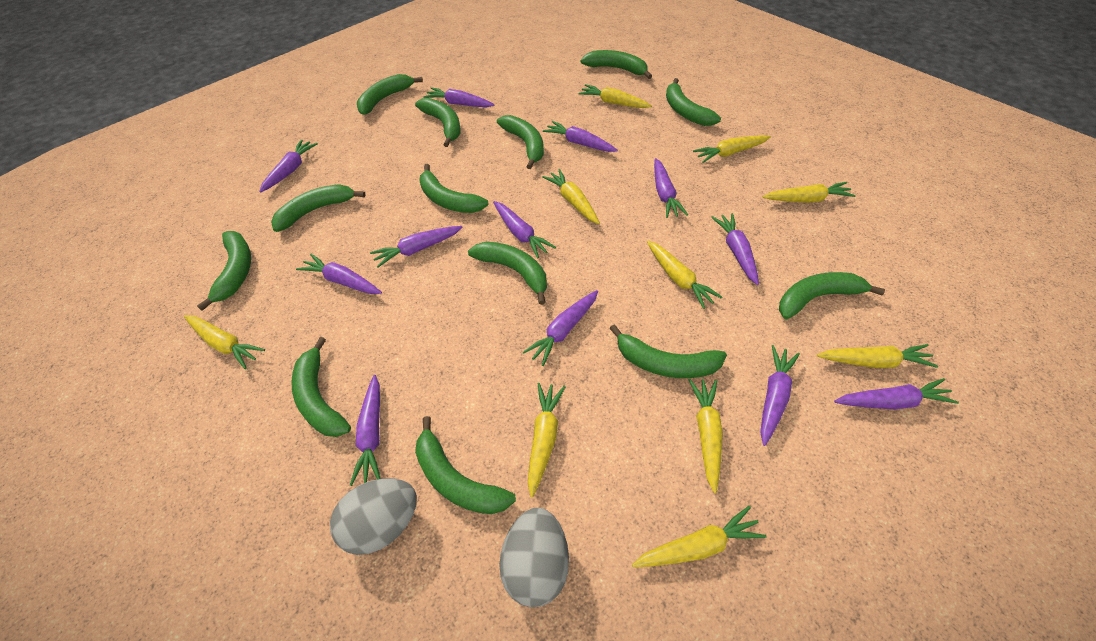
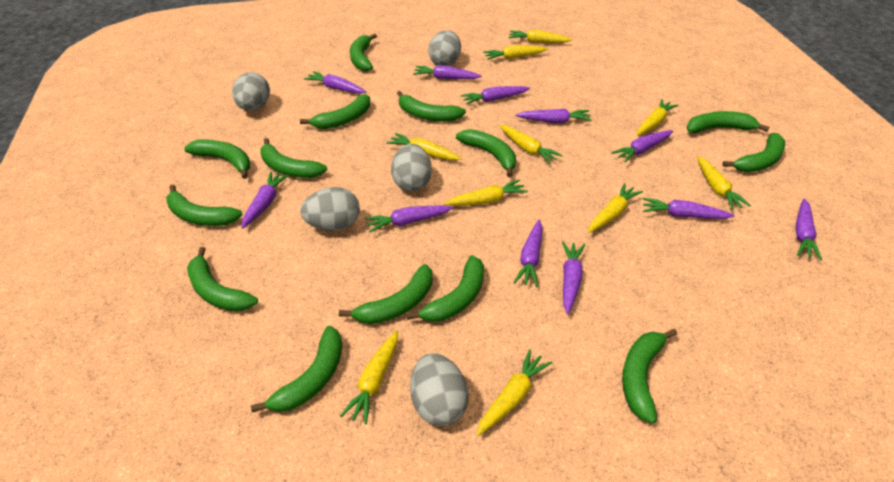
green banana: 13 -> 14
grey egg: 2 -> 5
purple carrot: 12 -> 11

